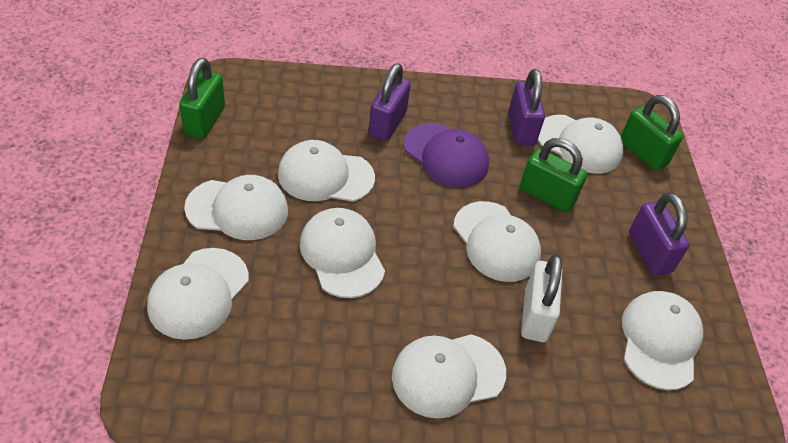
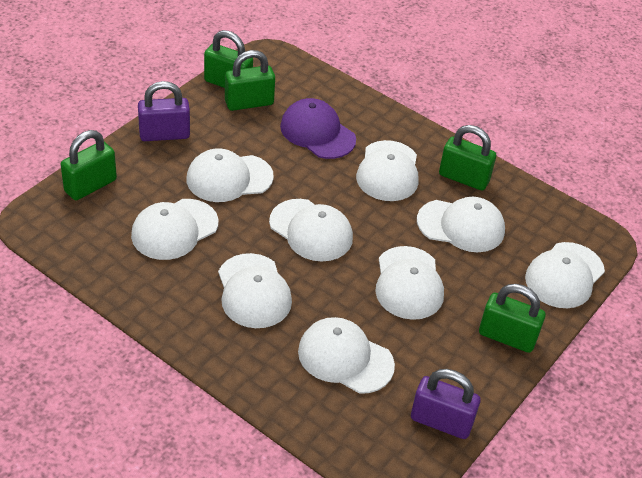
green padlock: 3 -> 5
purple padlock: 3 -> 2
white cap: 8 -> 9
white padlock: 1 -> 0

